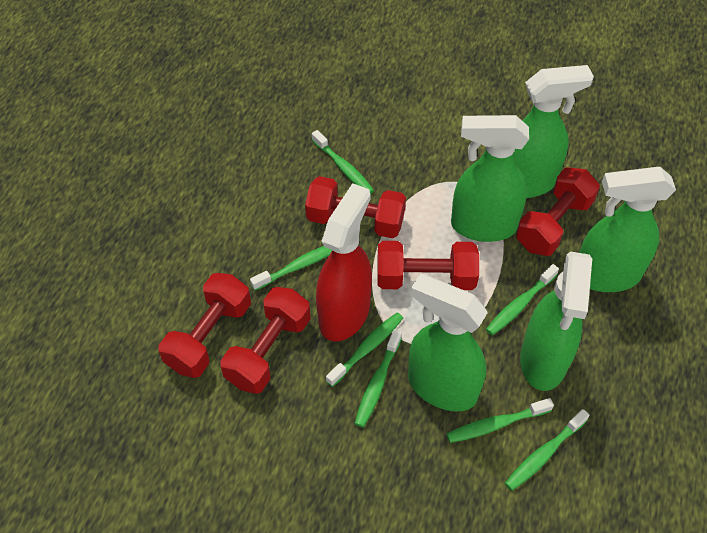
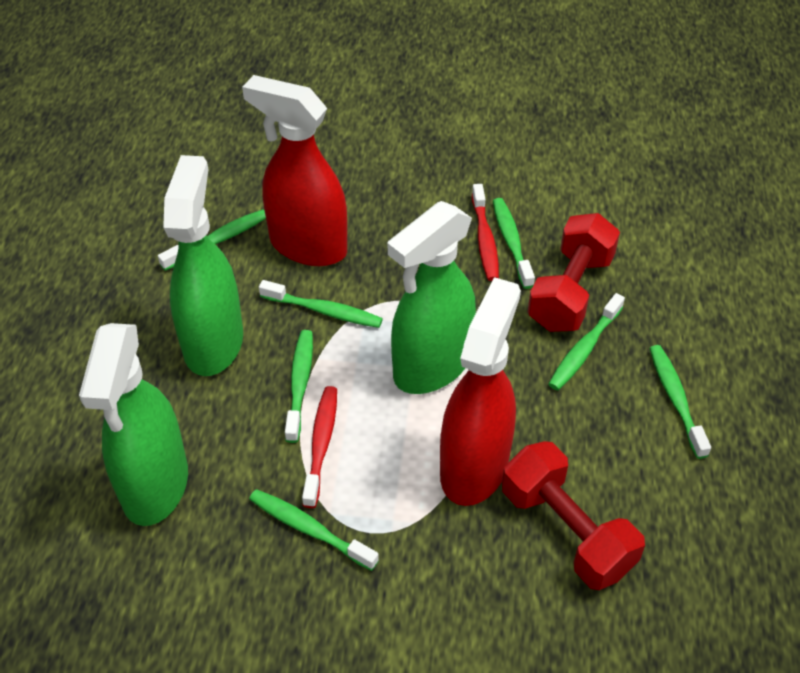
green spray bottle: 5 -> 3
red dumbbell: 5 -> 2
red spray bottle: 1 -> 2
red toothbrush: 0 -> 2

